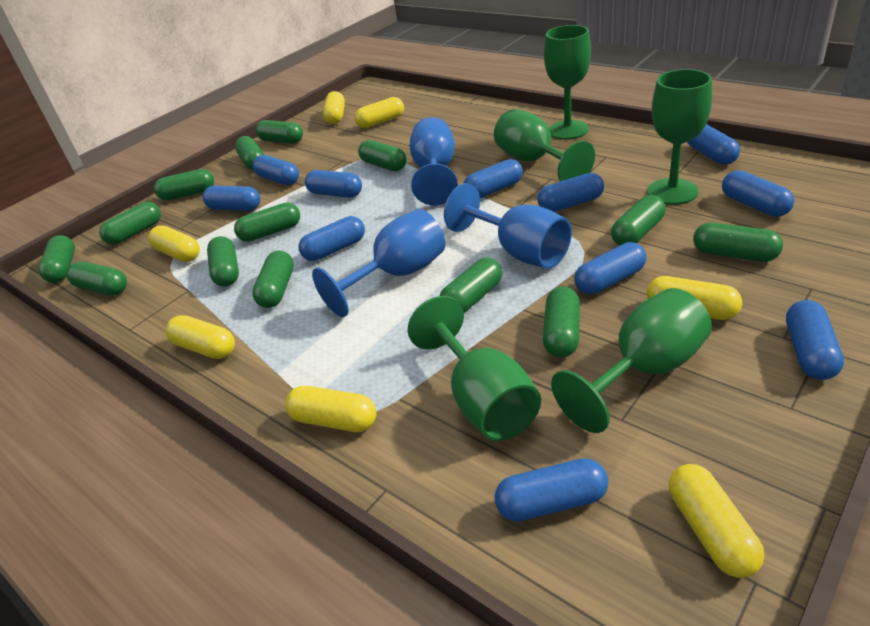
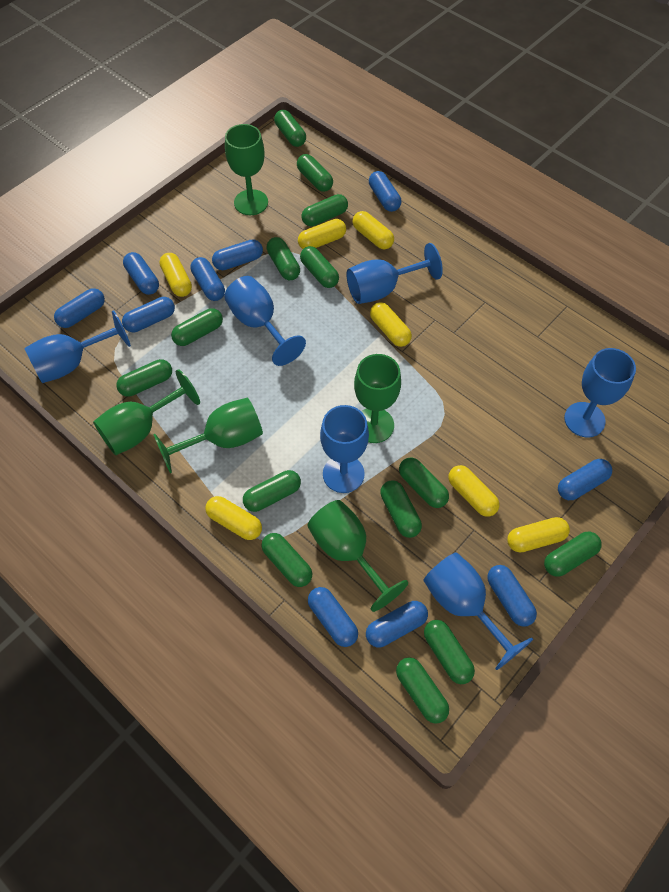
blue capsule: 11 -> 10
blue goblet: 3 -> 6

